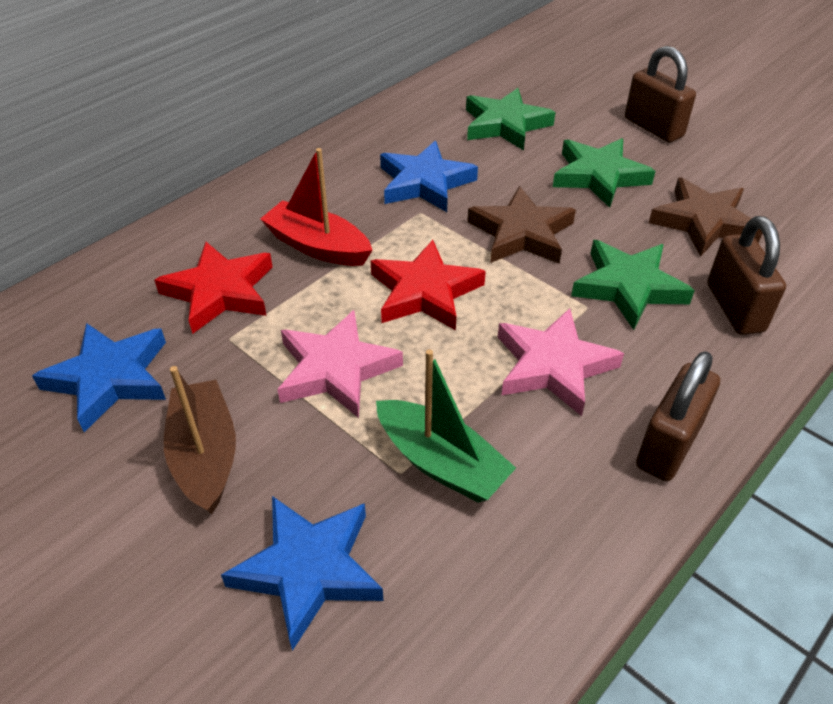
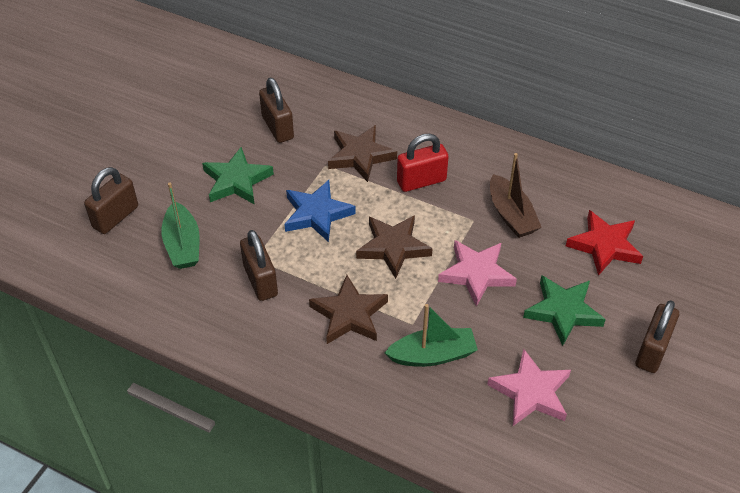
blue star: 3 -> 1
brown padlock: 3 -> 4
brown star: 2 -> 3
green boat: 1 -> 2
green star: 3 -> 2
red boat: 1 -> 0
red padlock: 0 -> 1
red star: 2 -> 1

